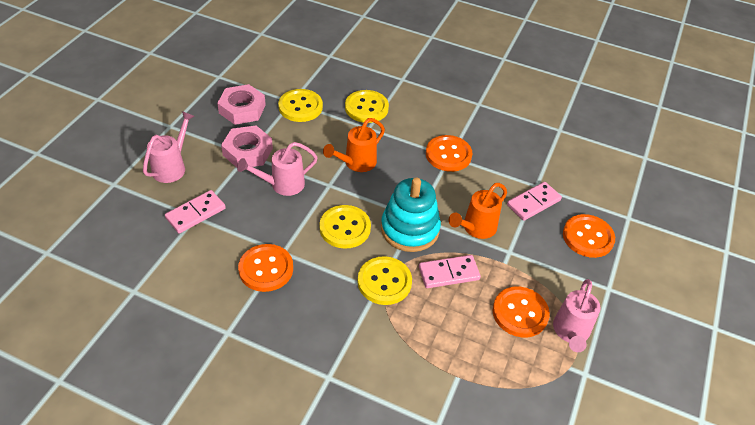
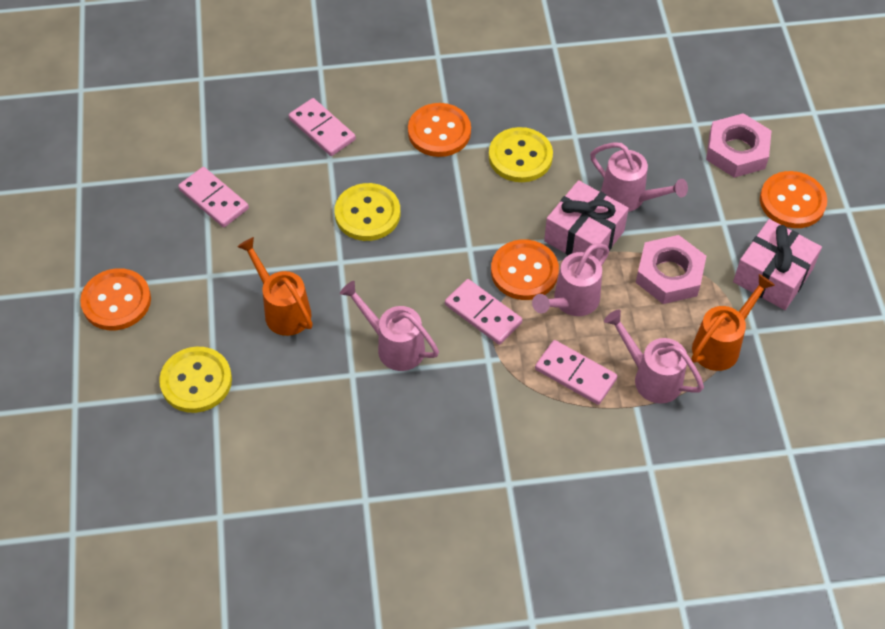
pink domino: 3 -> 4
pink gift: 0 -> 2
pink watering can: 3 -> 4
turquoise stacking toy: 1 -> 0
yellow button: 4 -> 3

